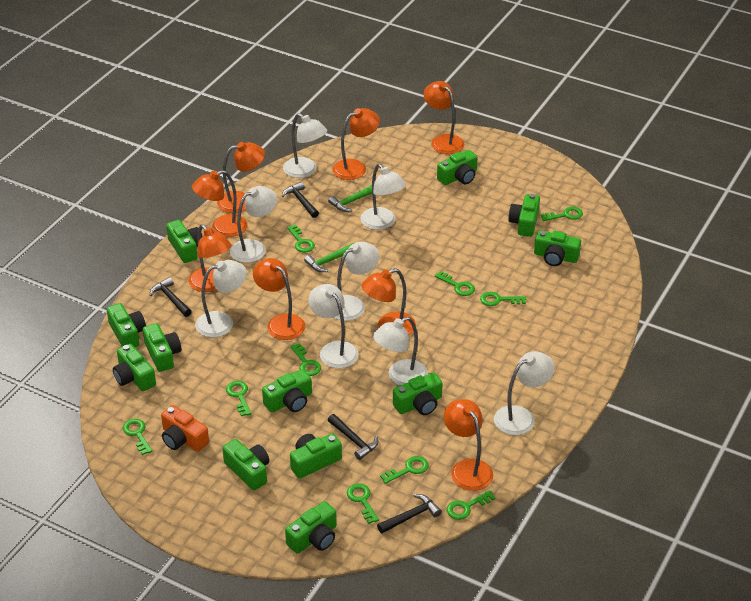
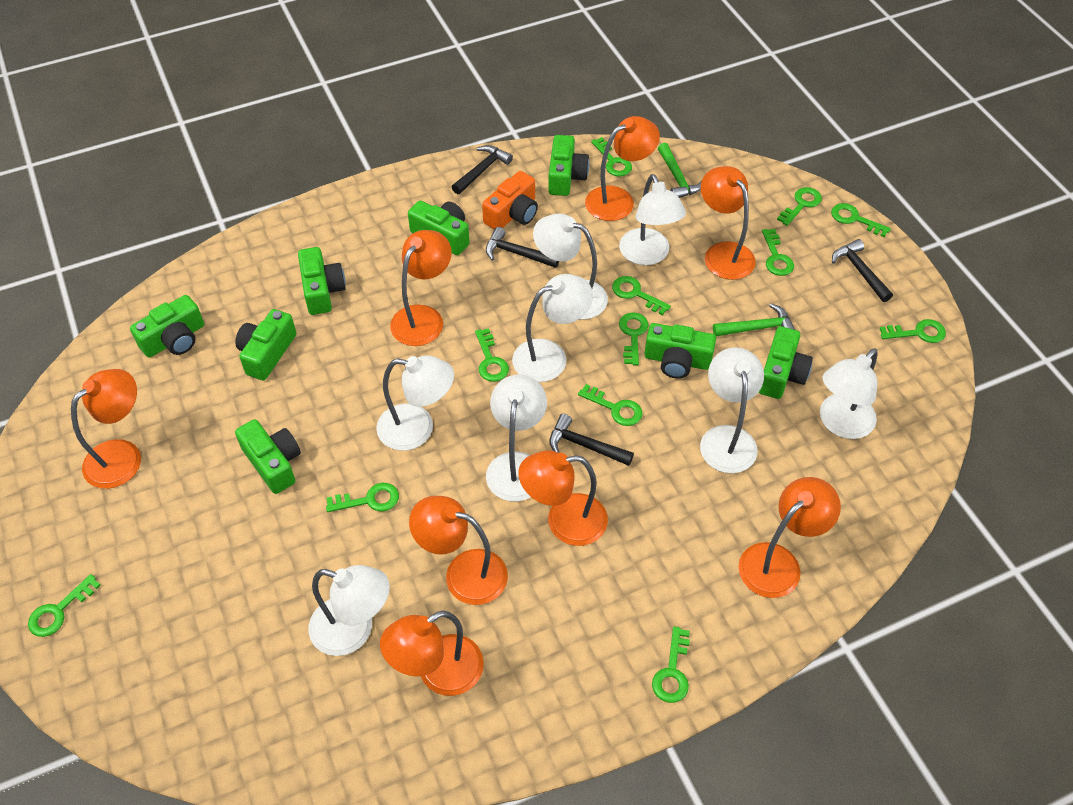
green camera: 12 -> 8
green key: 10 -> 12

